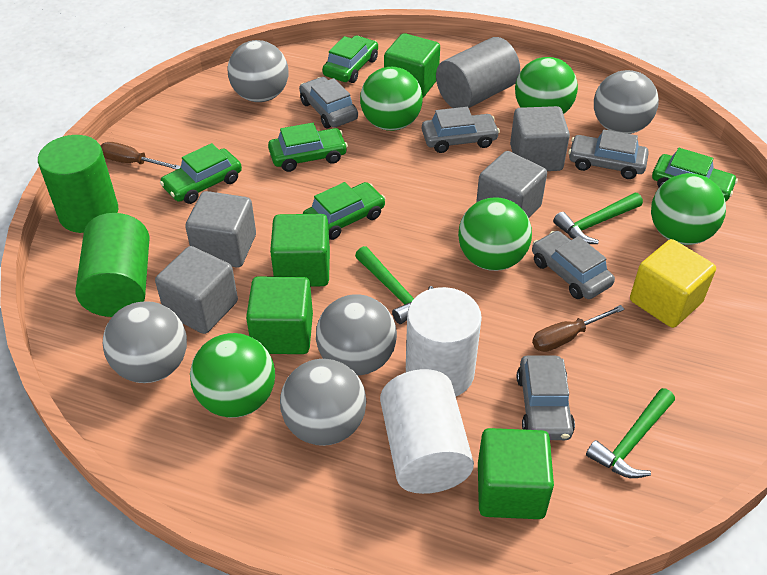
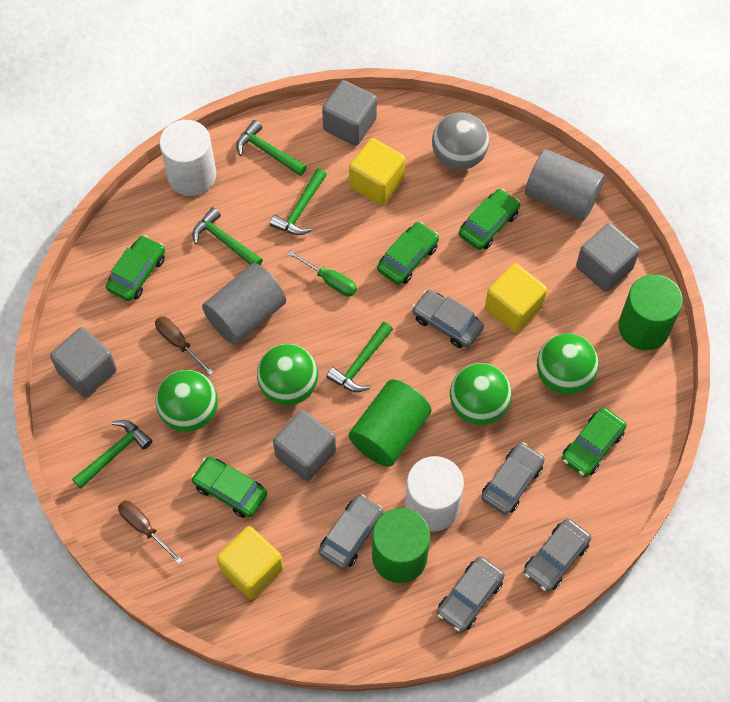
green ball: 5 -> 4
green cube: 4 -> 0
green cylinder: 2 -> 3
green hammer: 3 -> 5
green screwdriver: 0 -> 1
grey ball: 5 -> 1
grey cylinder: 1 -> 2
yellow cube: 1 -> 3

